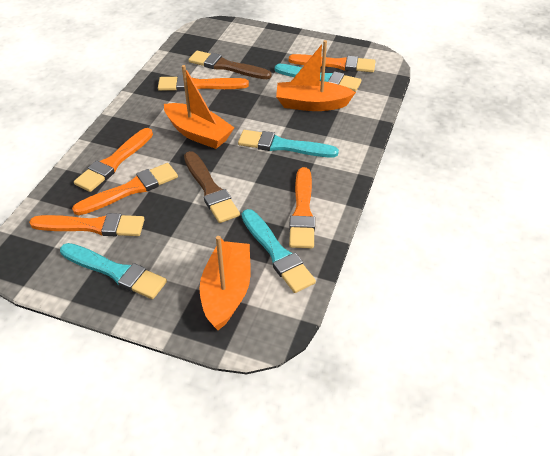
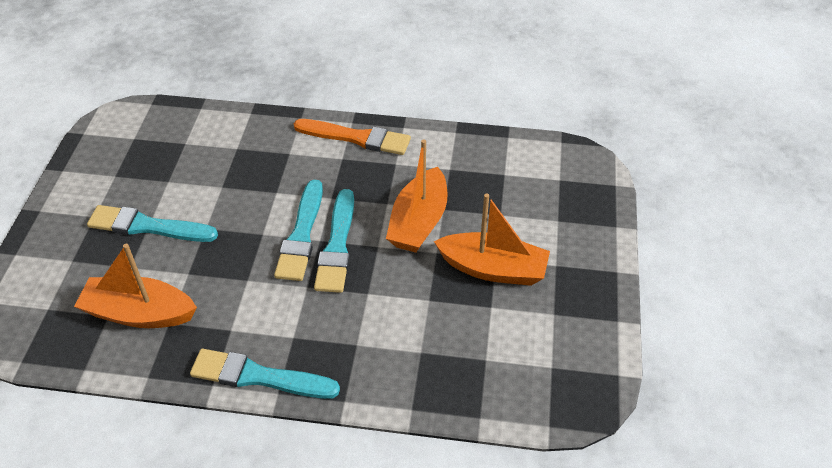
brown brush: 2 -> 0
orange brush: 6 -> 1

